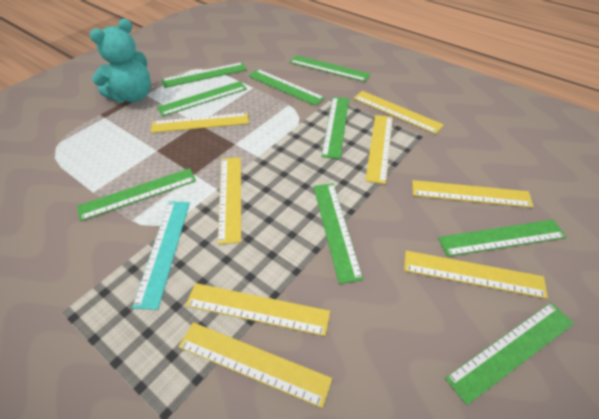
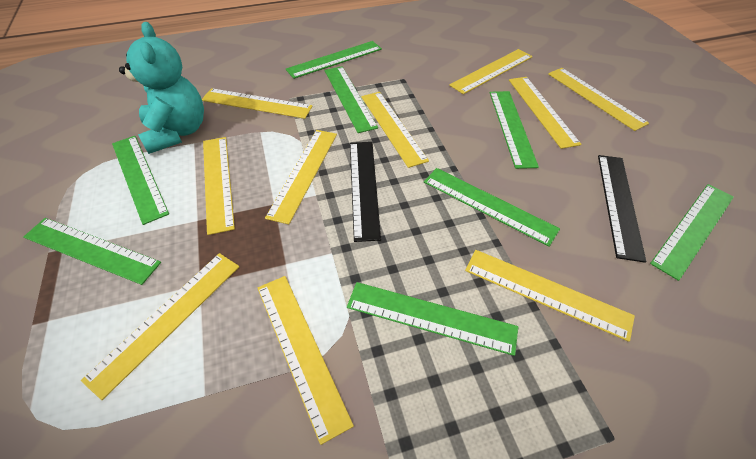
black ruler: 0 -> 2
green ruler: 9 -> 8
turquoise ruler: 1 -> 0
yellow ruler: 8 -> 10

